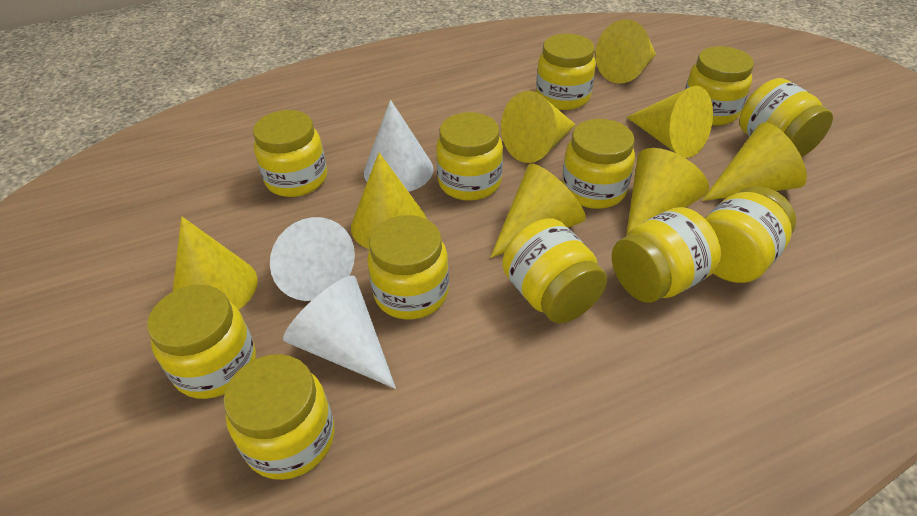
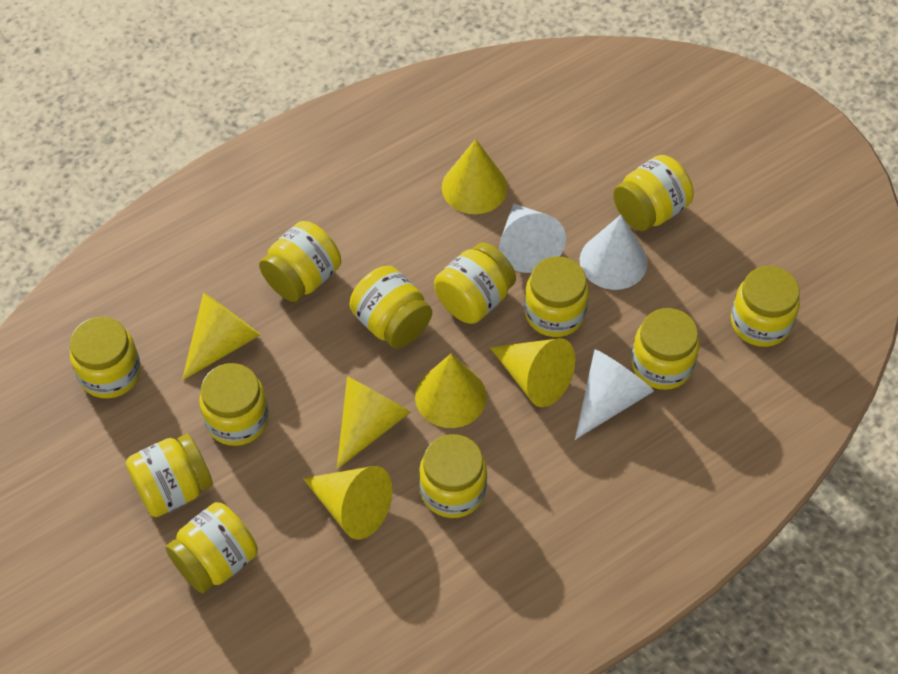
yellow cone: 8 -> 6

